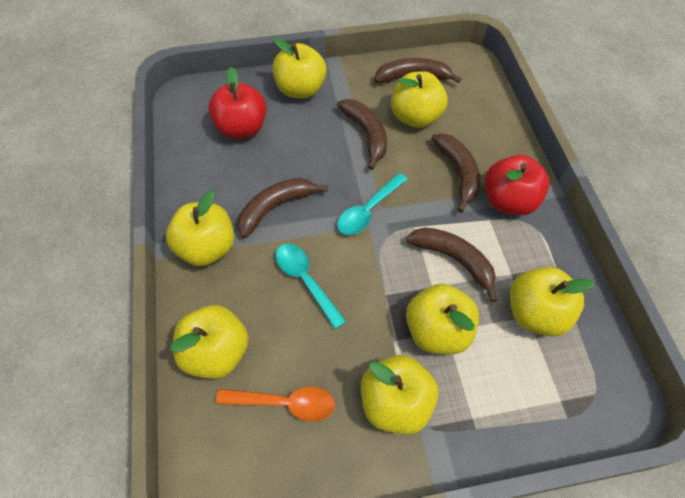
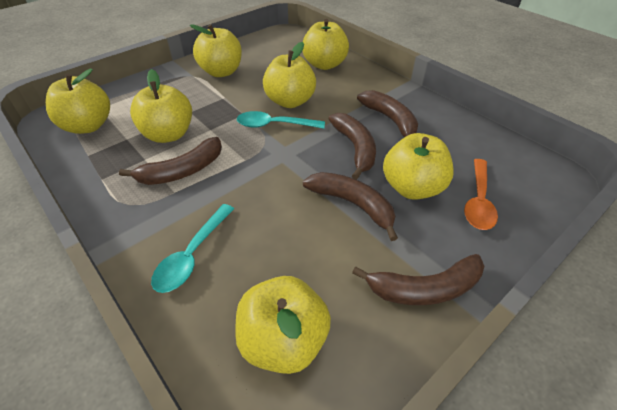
red apple: 2 -> 0

